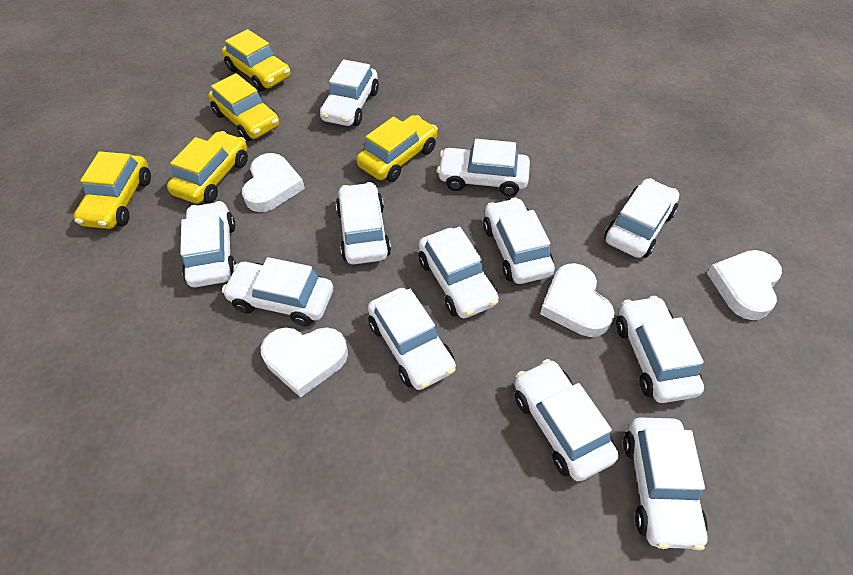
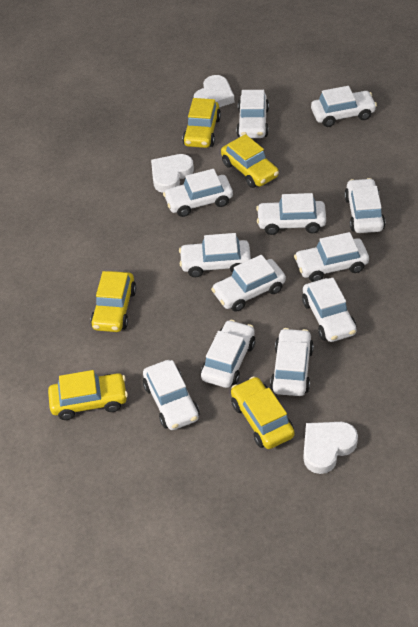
white heart: 4 -> 3

